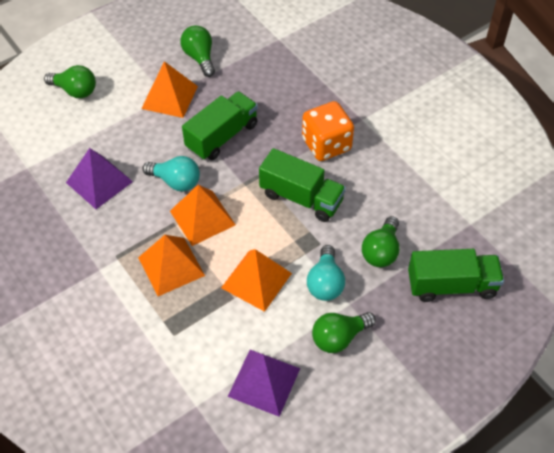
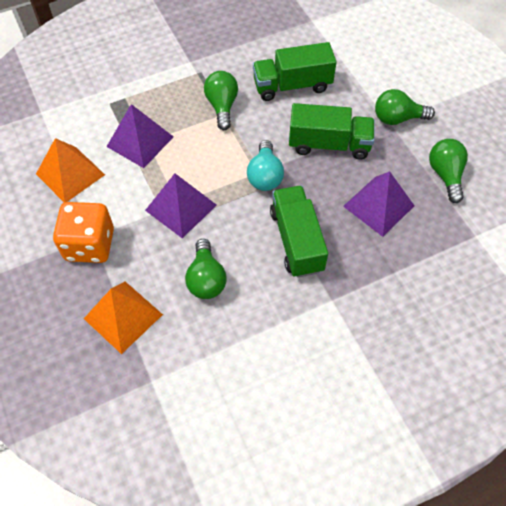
orange pyramid: 4 -> 2
purple pyramid: 2 -> 3
turquoise light bulb: 2 -> 1

